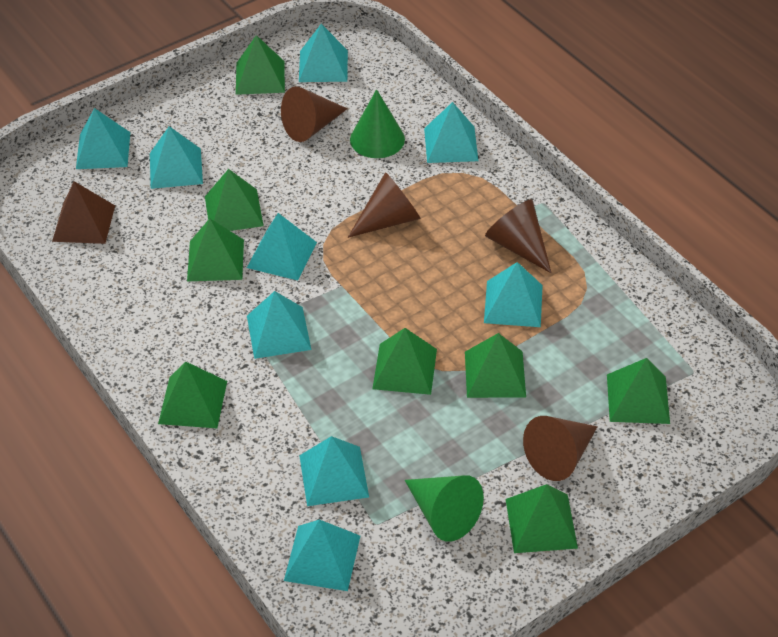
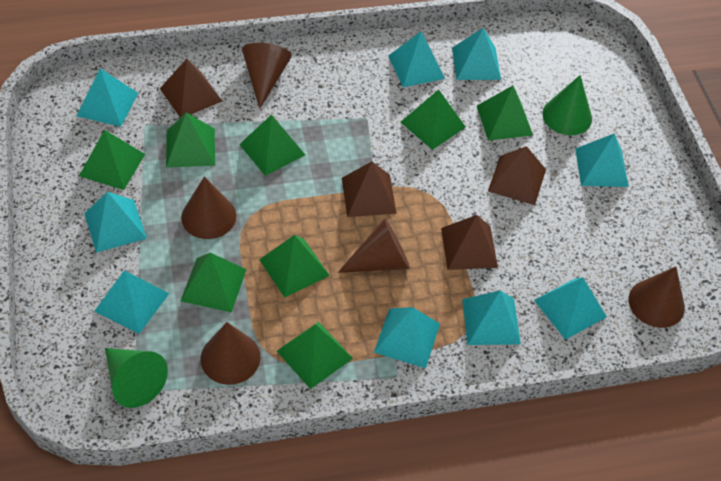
brown cone: 4 -> 5
brown pyramid: 1 -> 4

